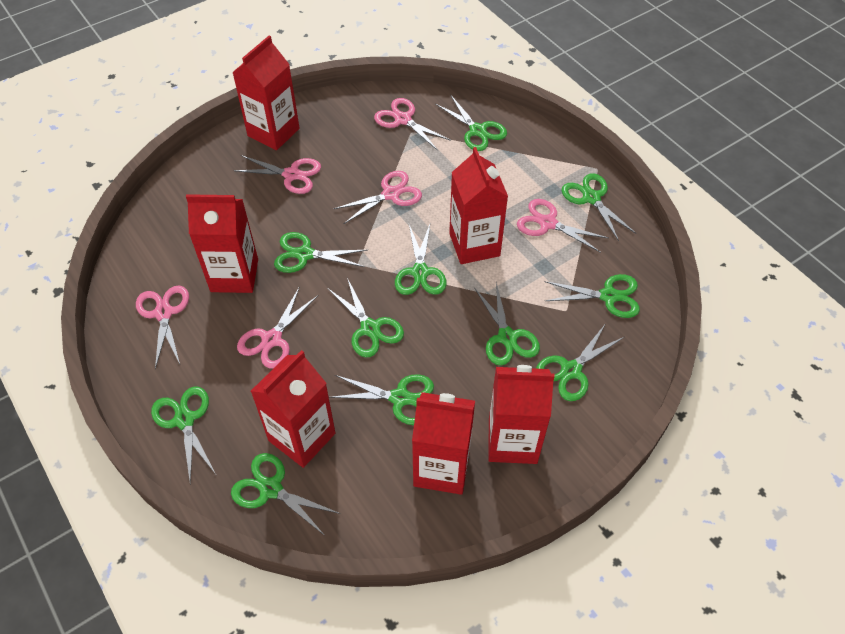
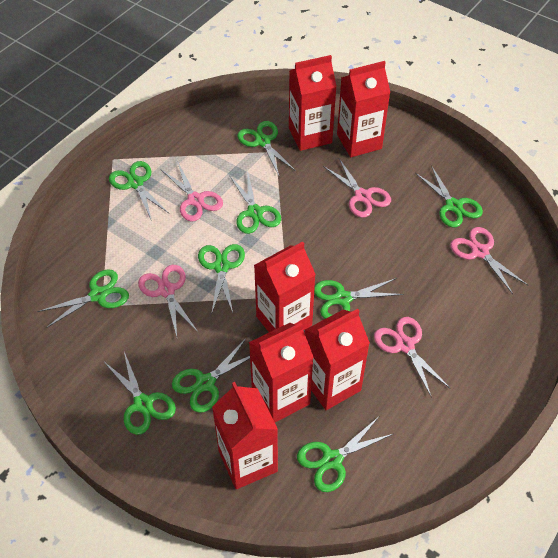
green scissors: 11 -> 10
pink scissors: 6 -> 5

